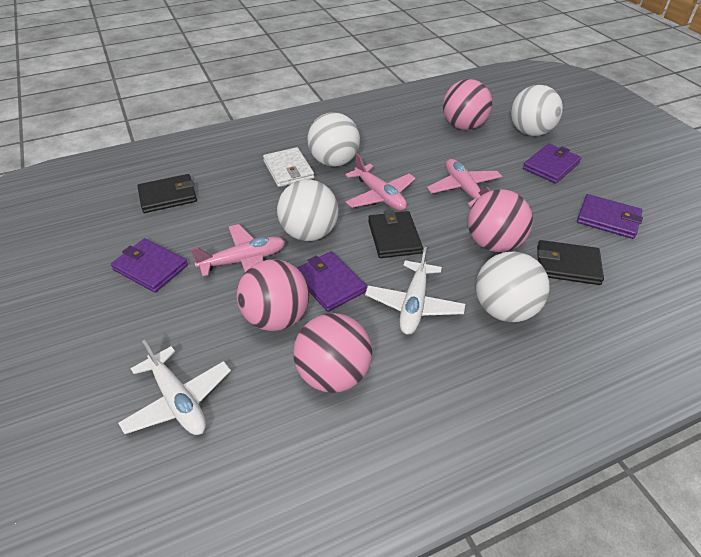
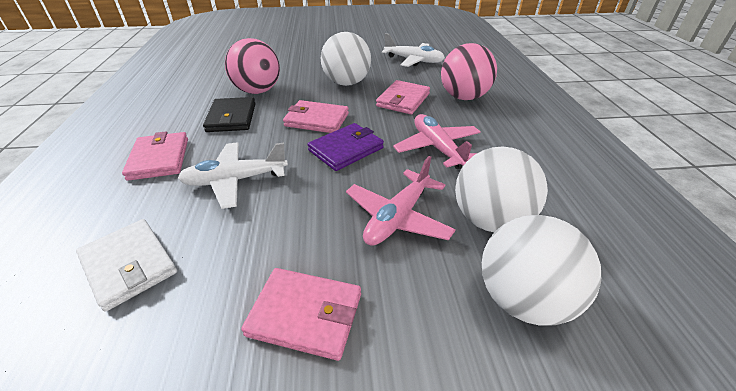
black wallet: 3 -> 1
pink ball: 4 -> 2
pink plane: 3 -> 2
pink wallet: 0 -> 4
purple wallet: 4 -> 1
white ball: 4 -> 3

